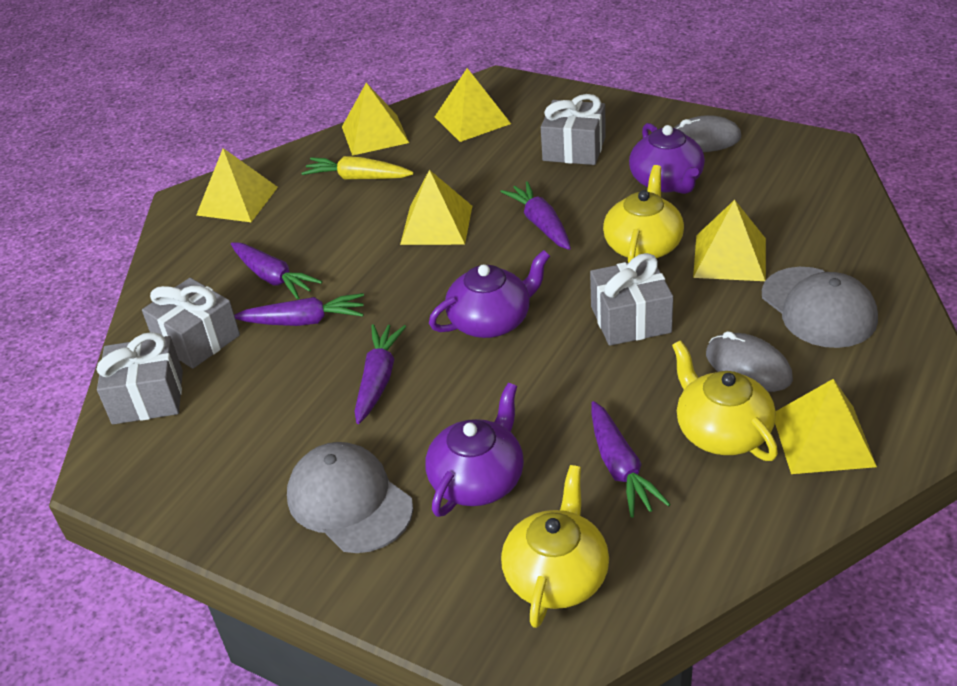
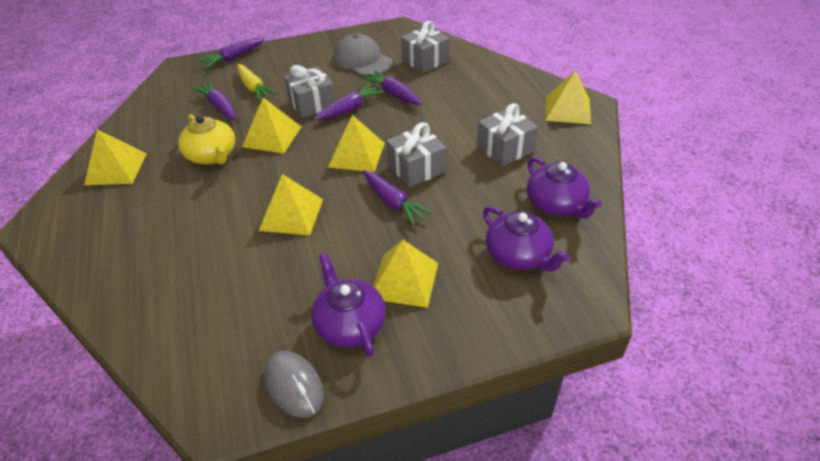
grey cap: 2 -> 1
grey mouse: 2 -> 1
yellow teapot: 3 -> 1

